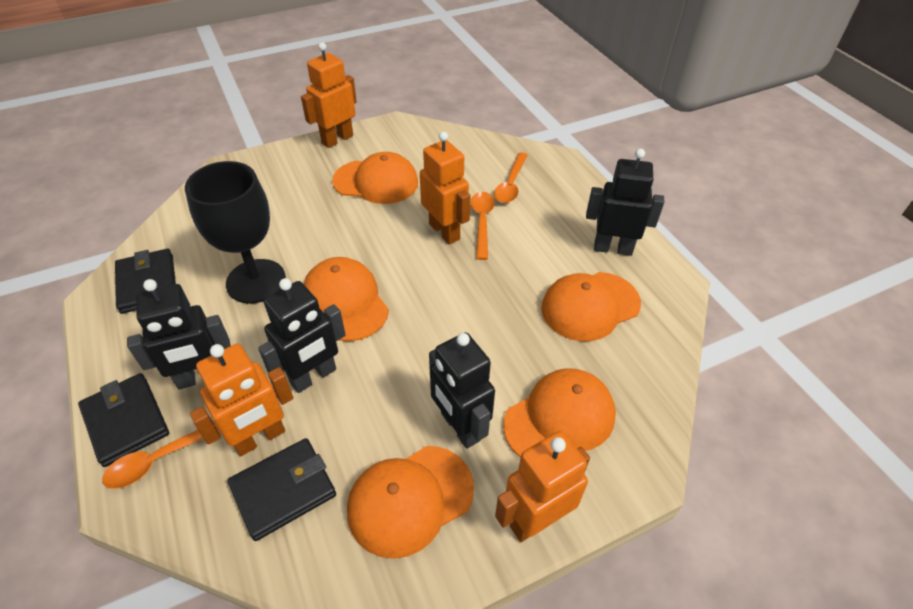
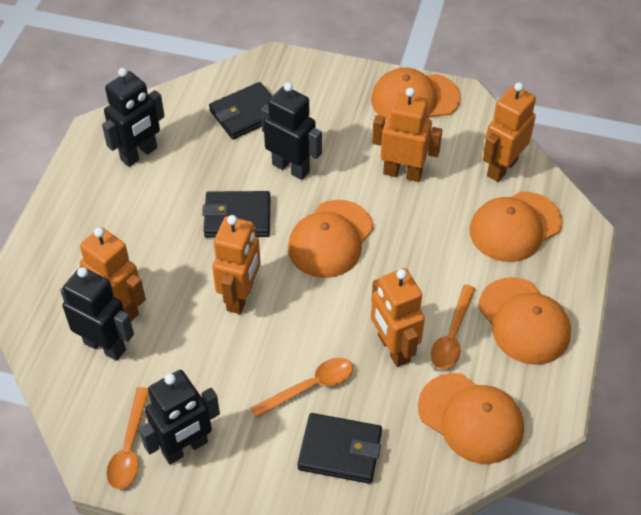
black goblet: 1 -> 0
orange robot: 4 -> 5

